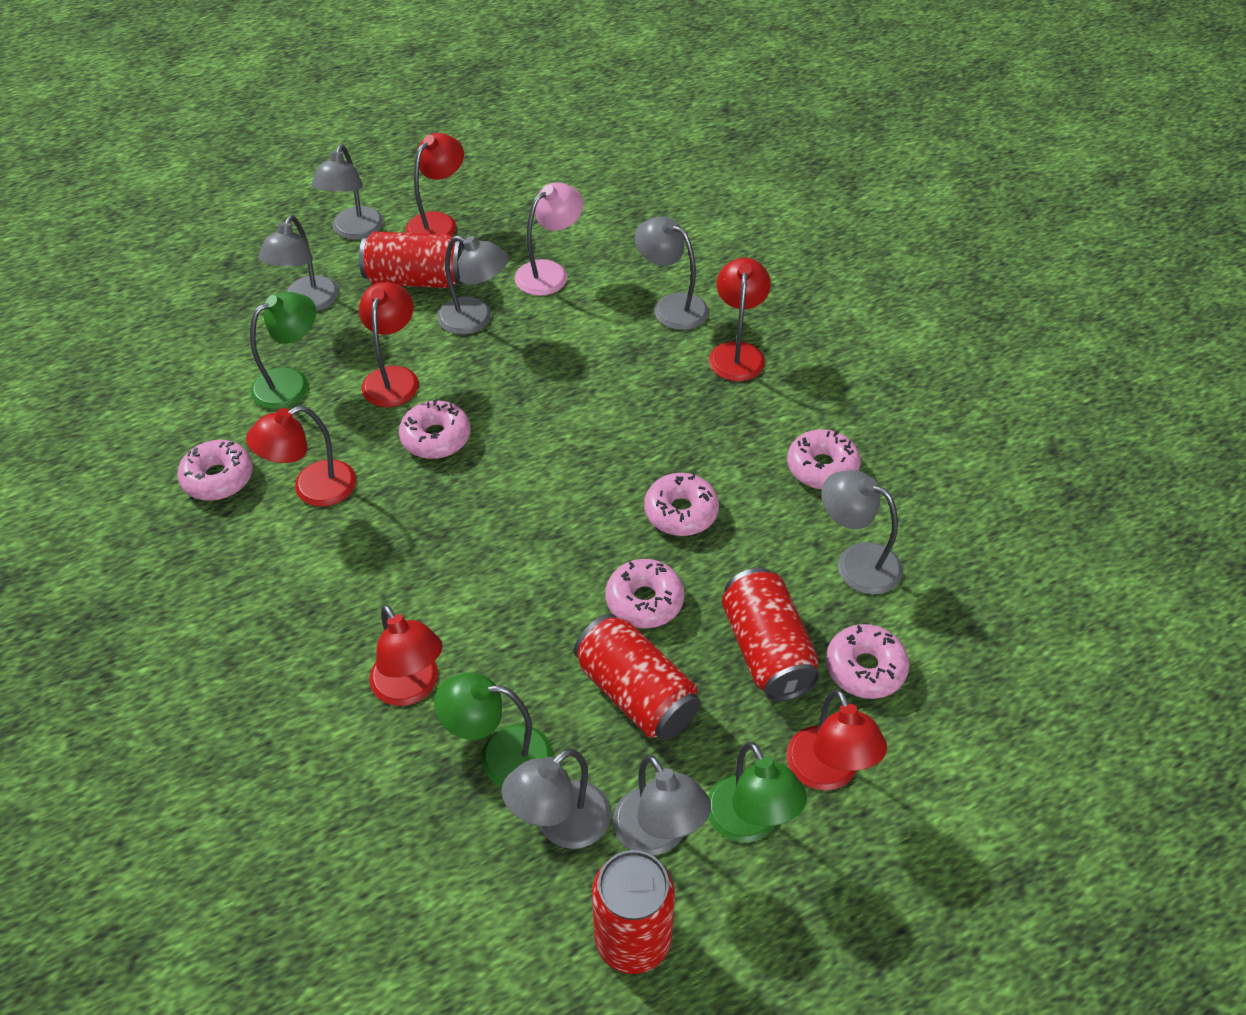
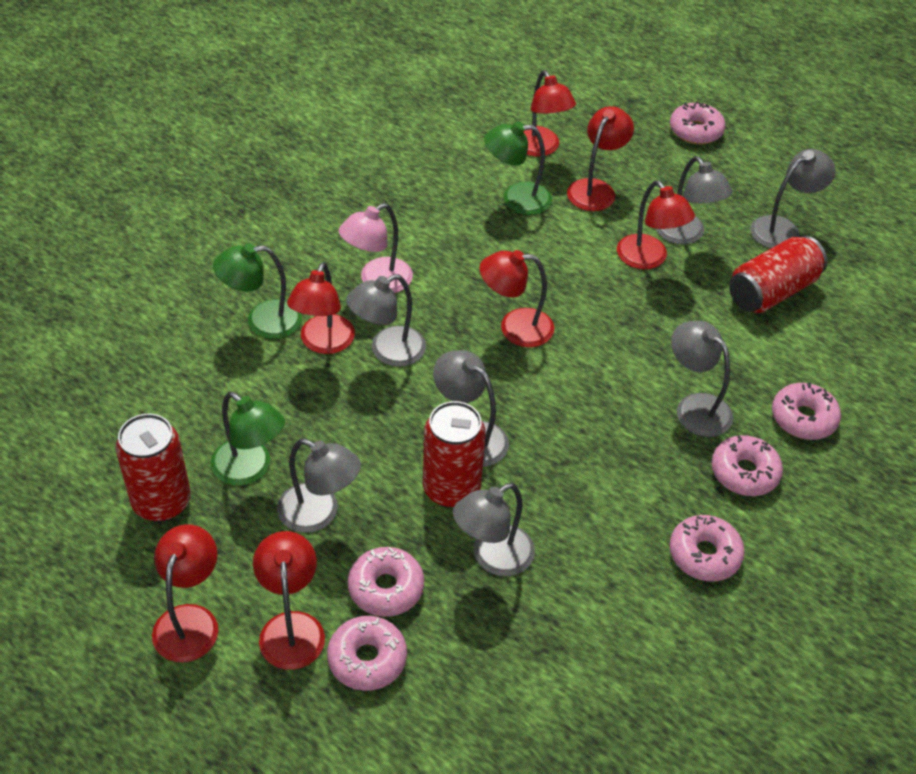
red can: 4 -> 3
red lamp: 6 -> 7

